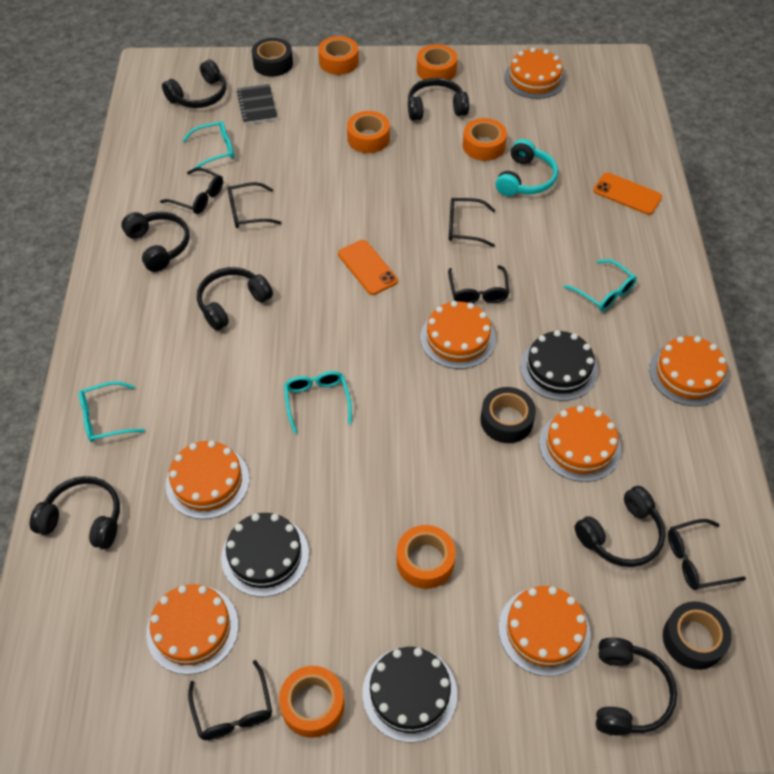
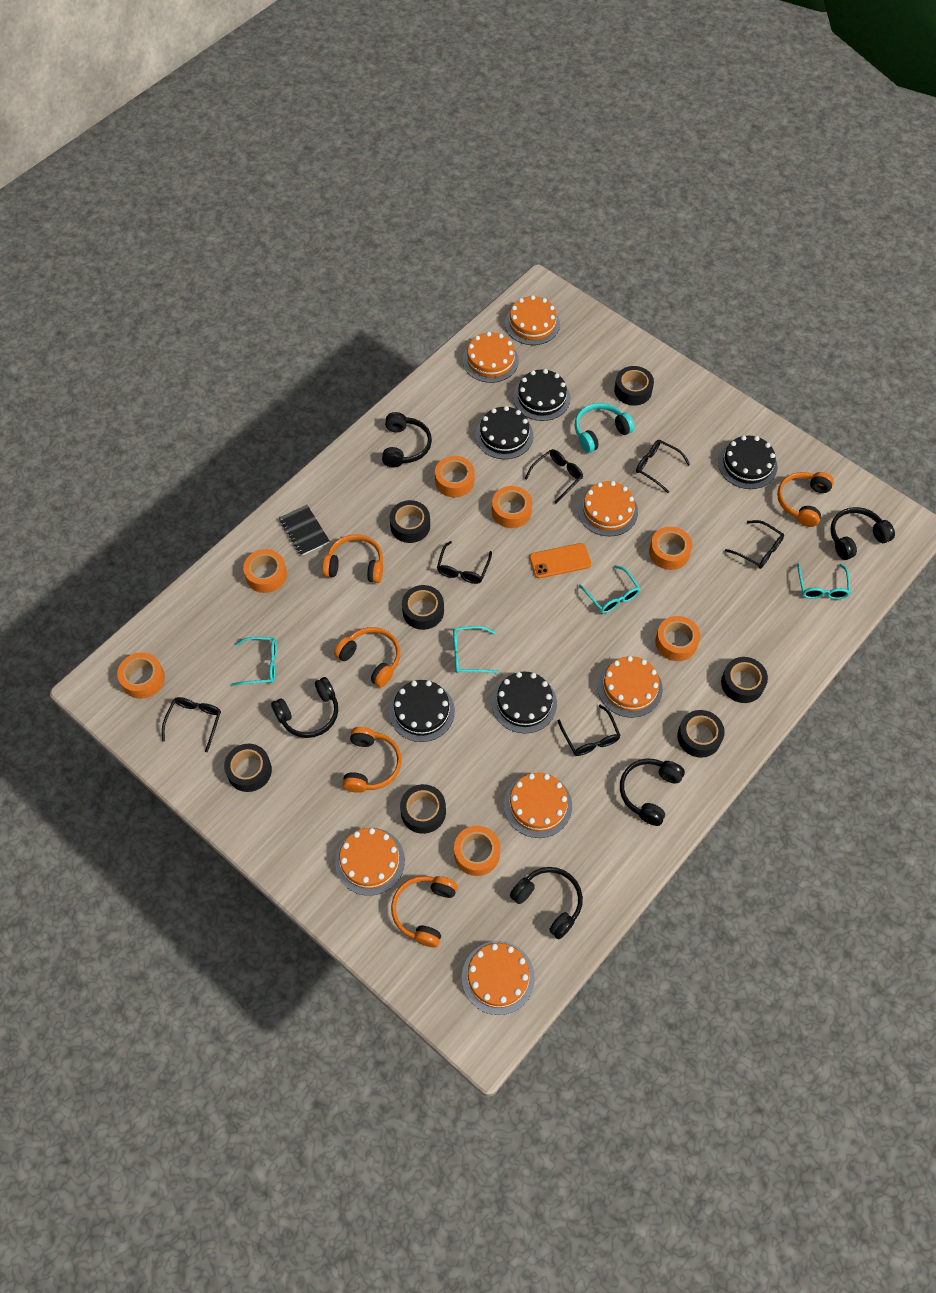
black cake: 3 -> 5
black headphones: 7 -> 5
black tape: 3 -> 7
orange headphones: 0 -> 5
orange phone: 2 -> 1
orange tape: 6 -> 7

